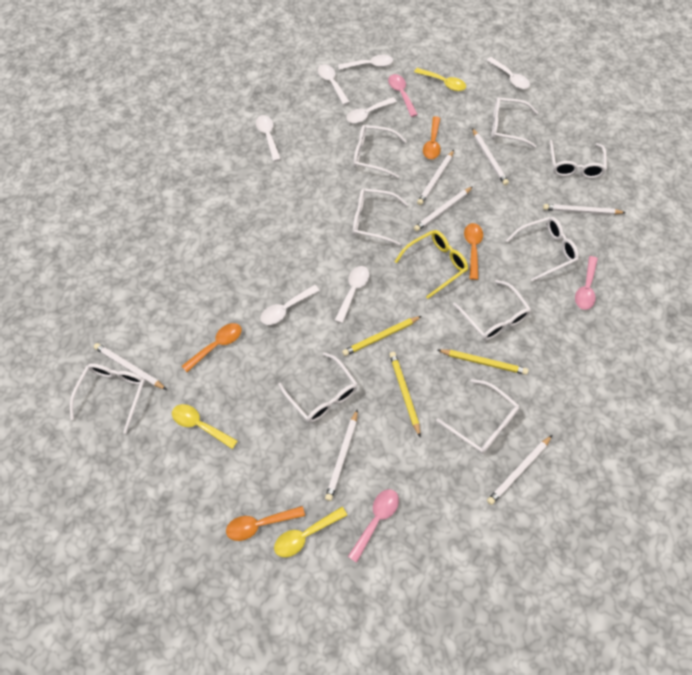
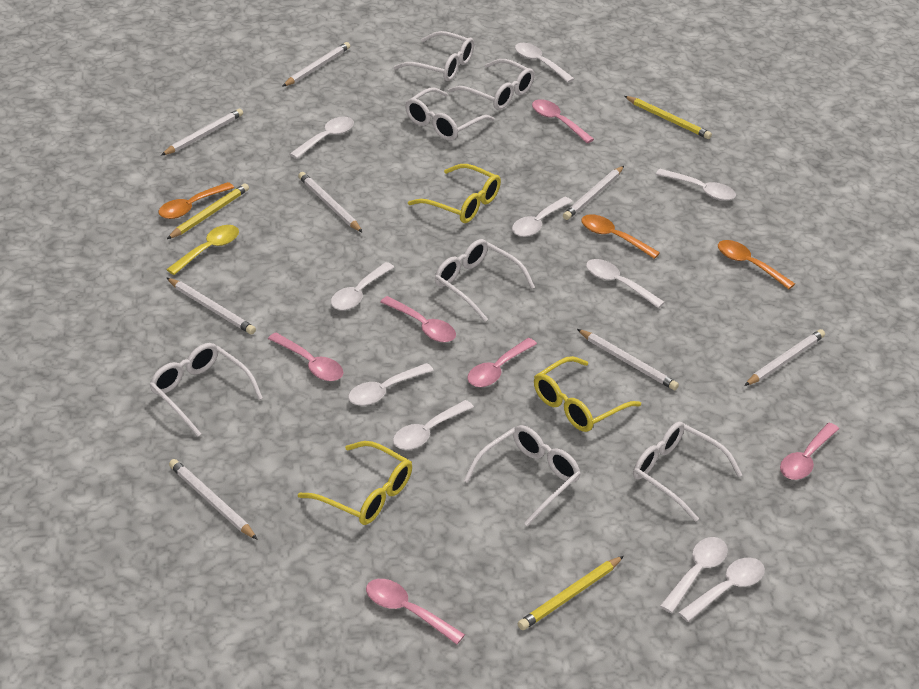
orange spoon: 4 -> 3
pink spoon: 3 -> 6
white glasses: 9 -> 7
white pencil: 7 -> 8
white spoon: 7 -> 10
yellow glasses: 1 -> 3
yellow spoon: 3 -> 1

